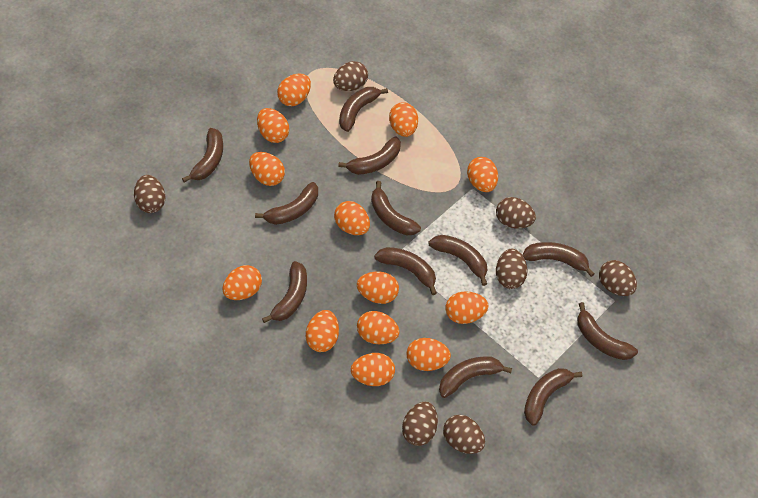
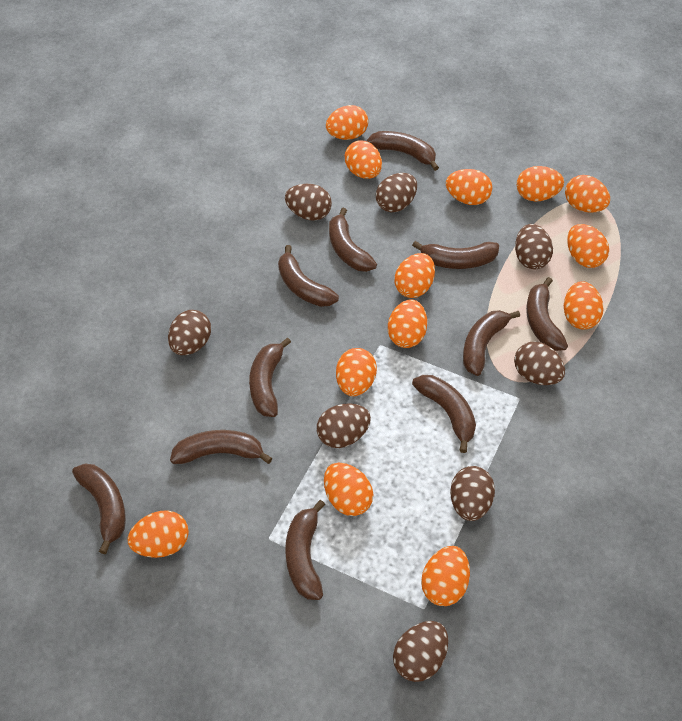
brown banana: 12 -> 11
brown egg: 7 -> 8

